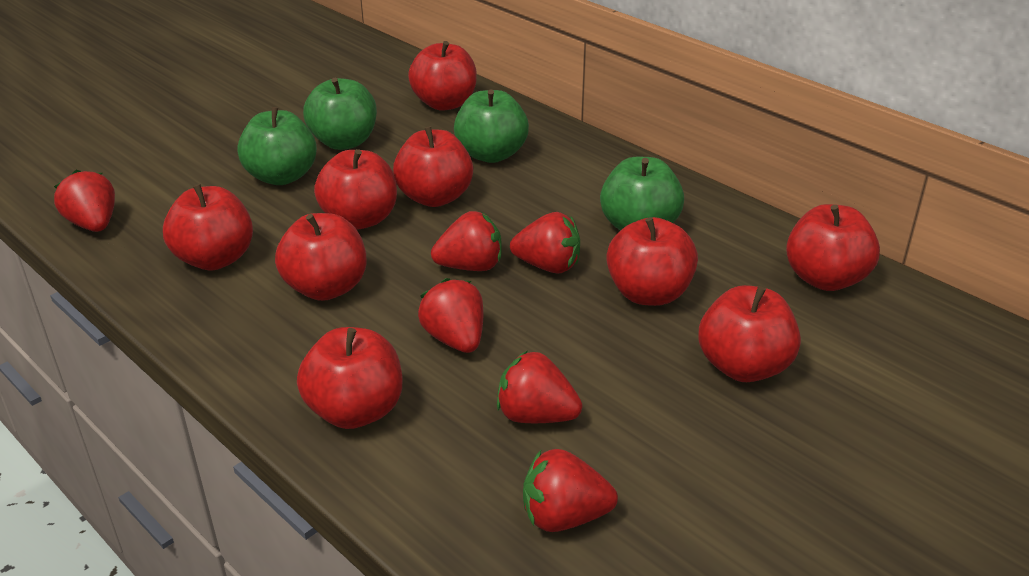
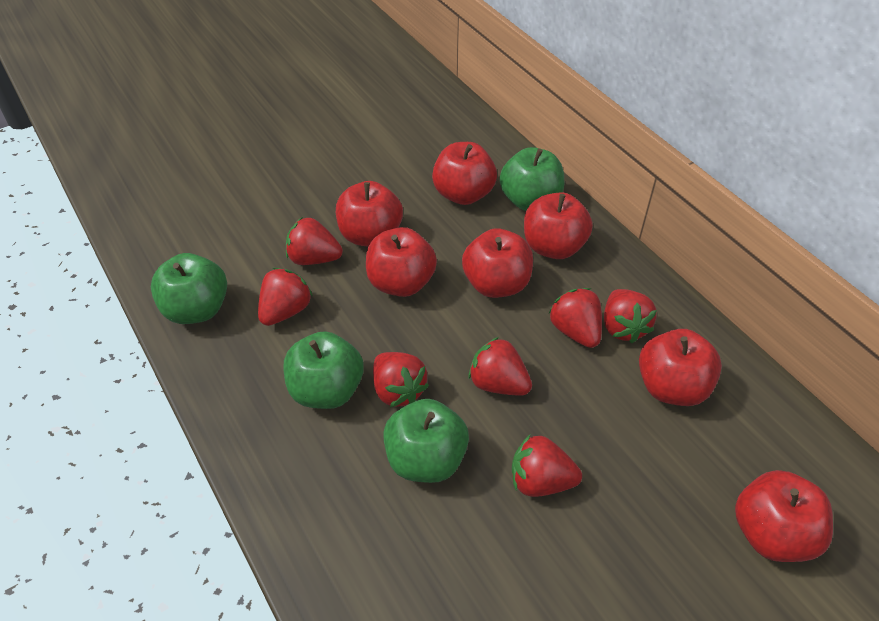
red apple: 9 -> 7
red strawberry: 6 -> 7

